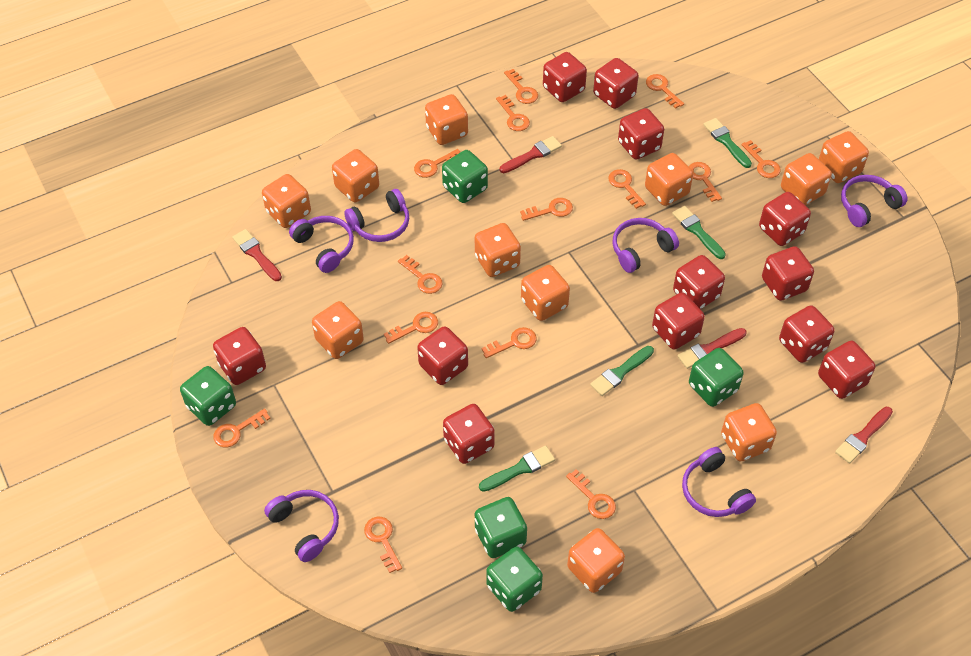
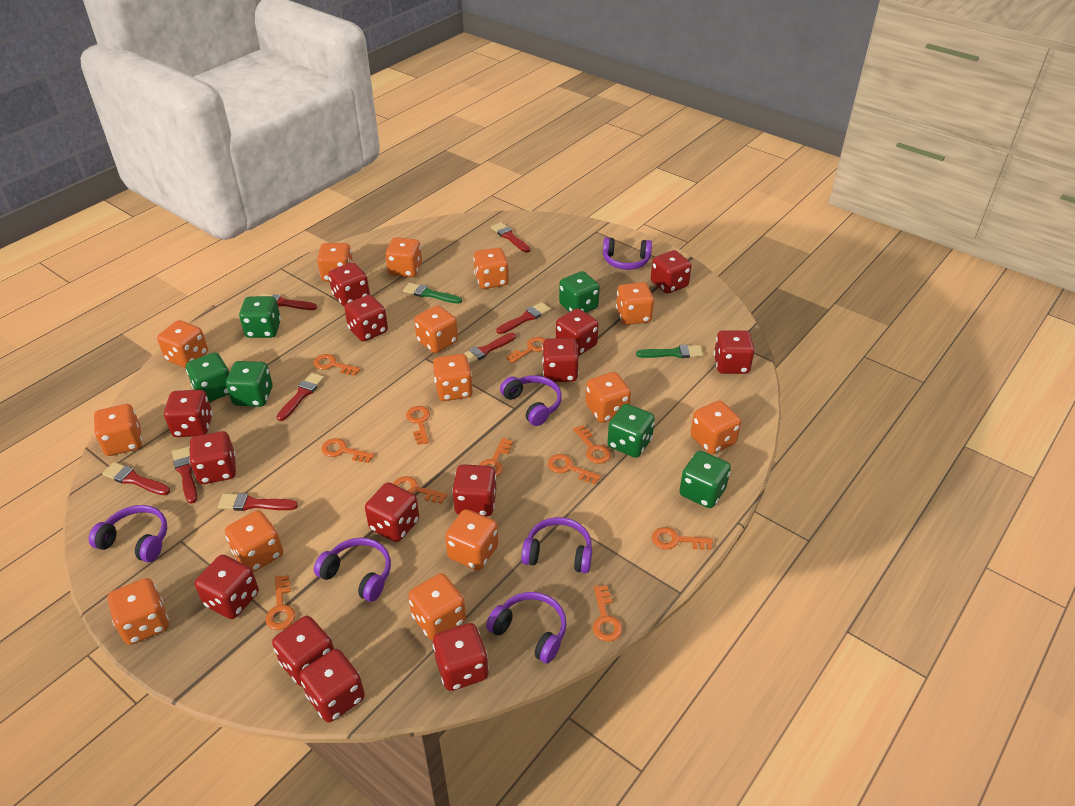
green brush: 4 -> 2
green dice: 5 -> 6
orange dice: 11 -> 14
orange key: 14 -> 11
red brush: 4 -> 8
red dice: 12 -> 14

